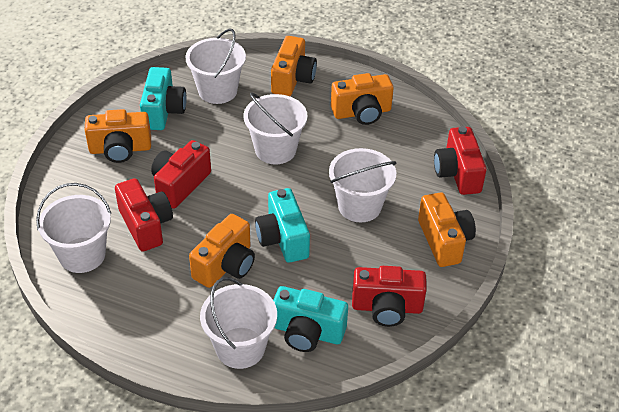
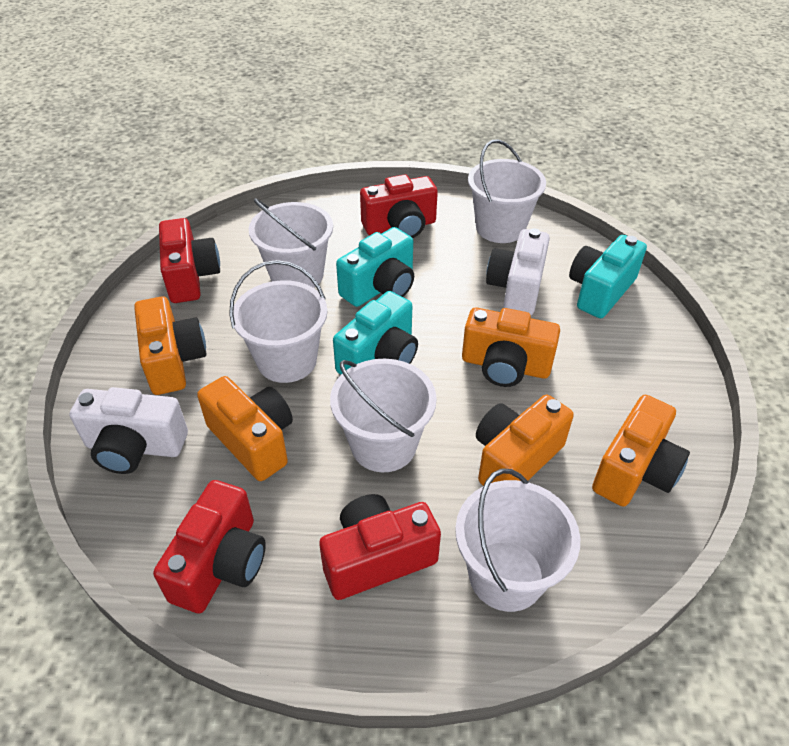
white camera: 0 -> 2

